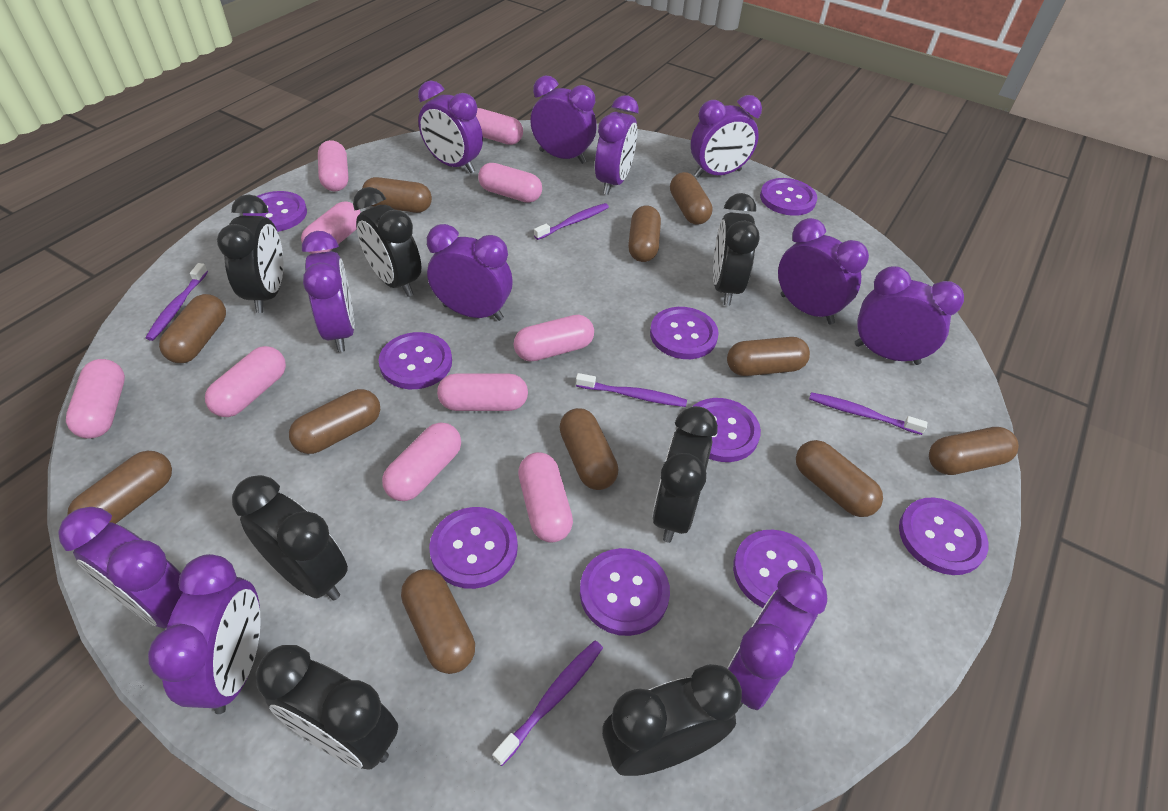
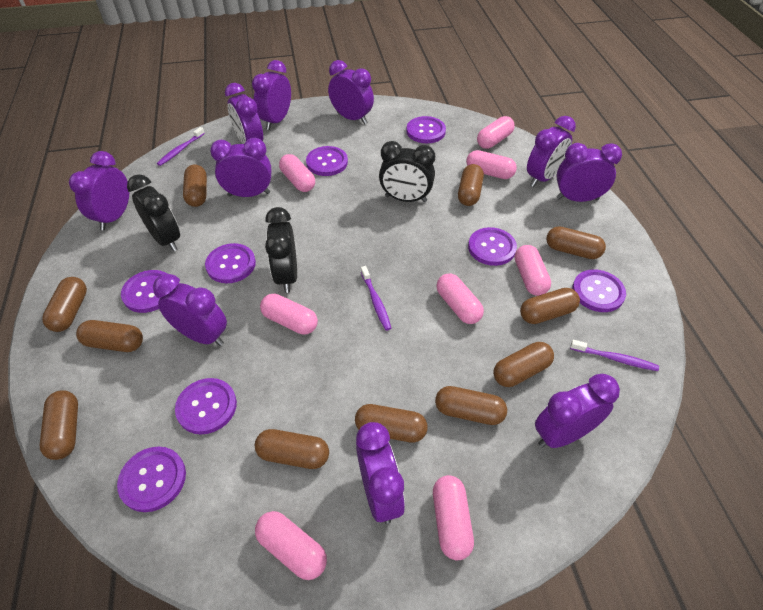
black clock: 7 -> 3
pink capsule: 10 -> 8
purple button: 9 -> 8
purple clock: 11 -> 10
purple toothbrush: 5 -> 3

